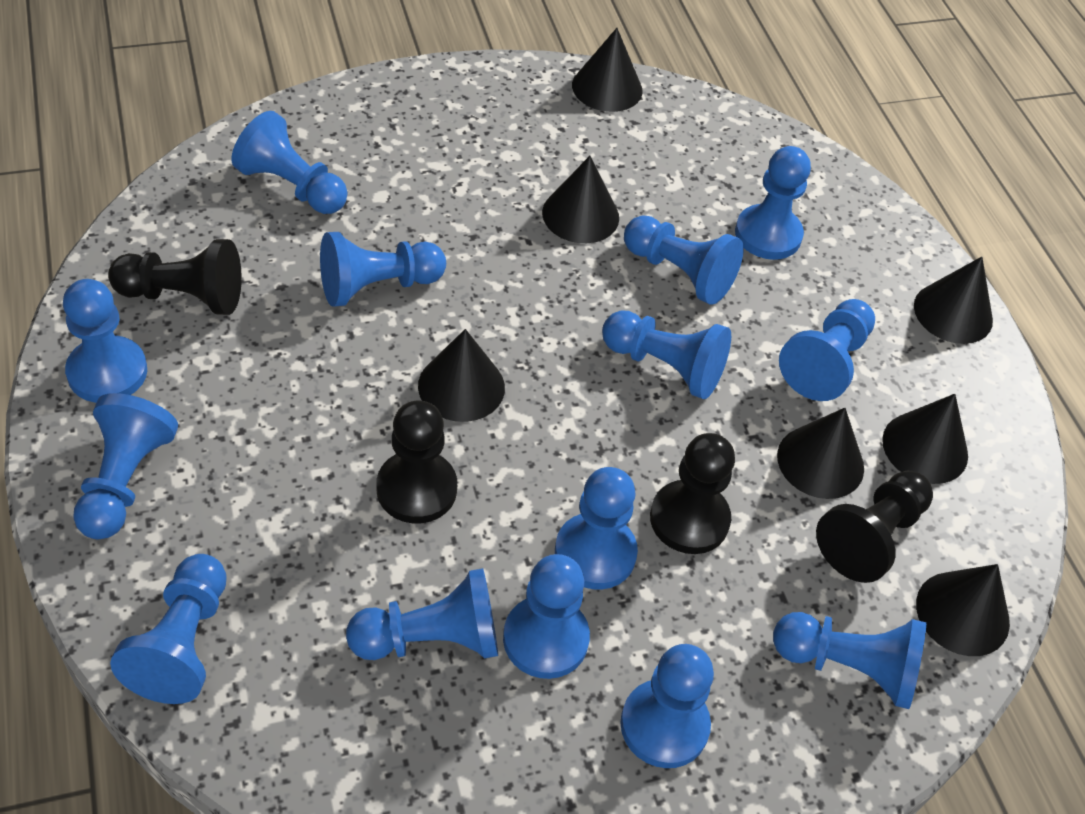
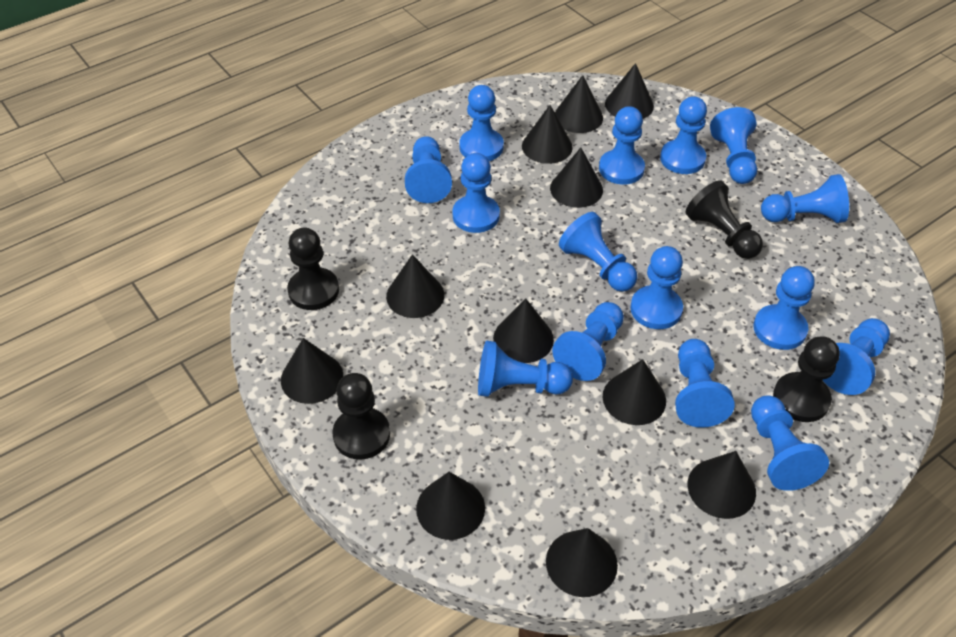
black cone: 7 -> 11
blue pawn: 14 -> 15

